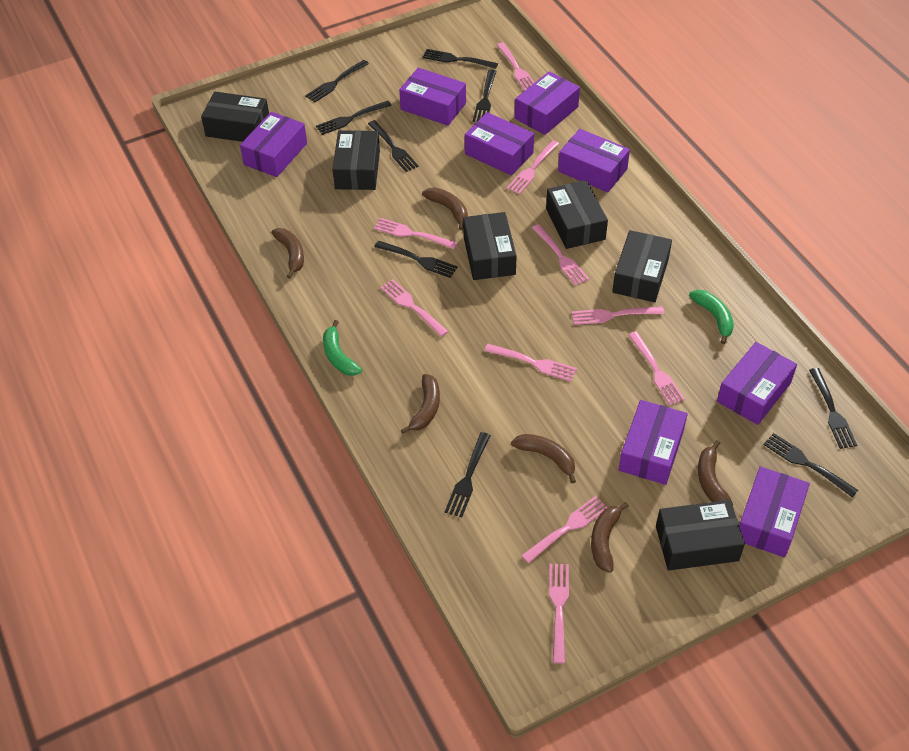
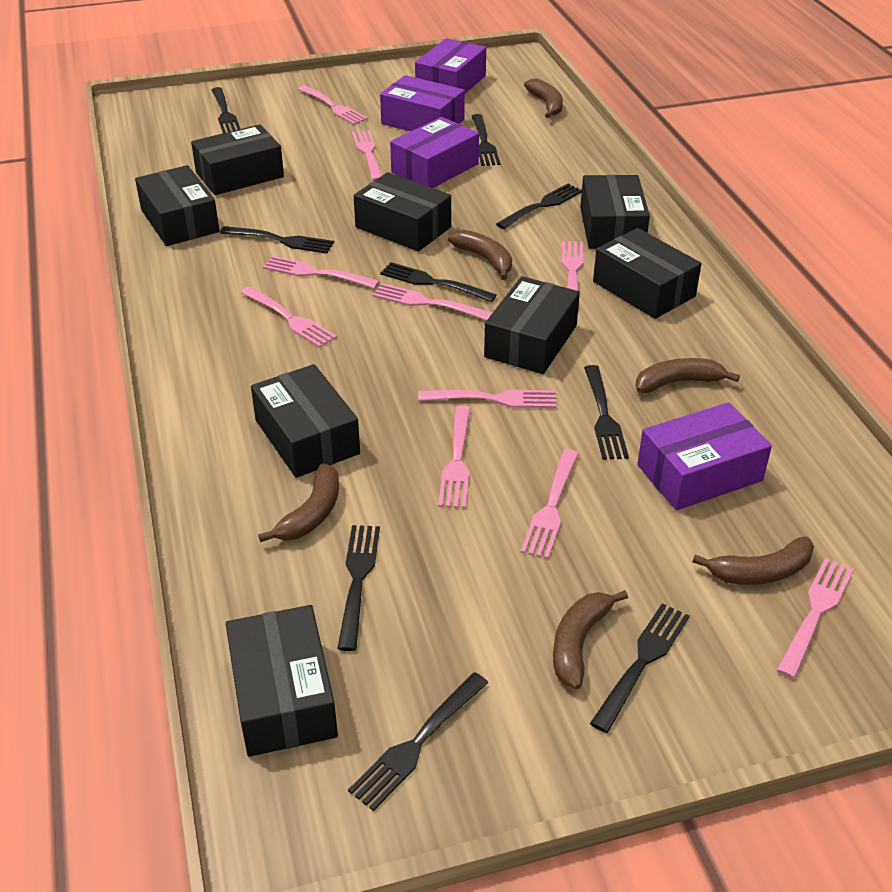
black box: 6 -> 8
green banana: 2 -> 0
purple box: 8 -> 4

